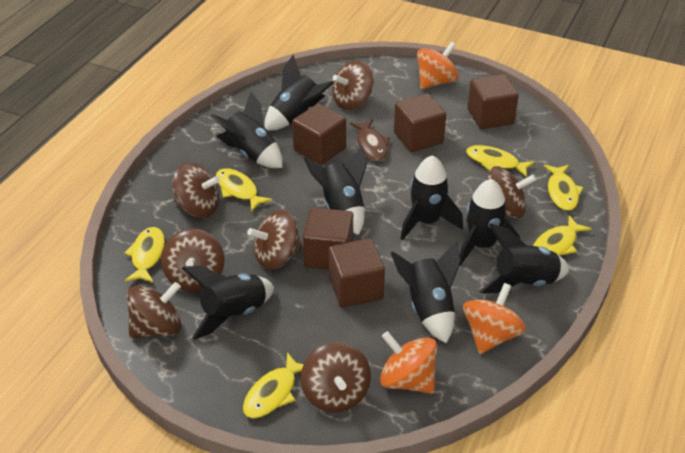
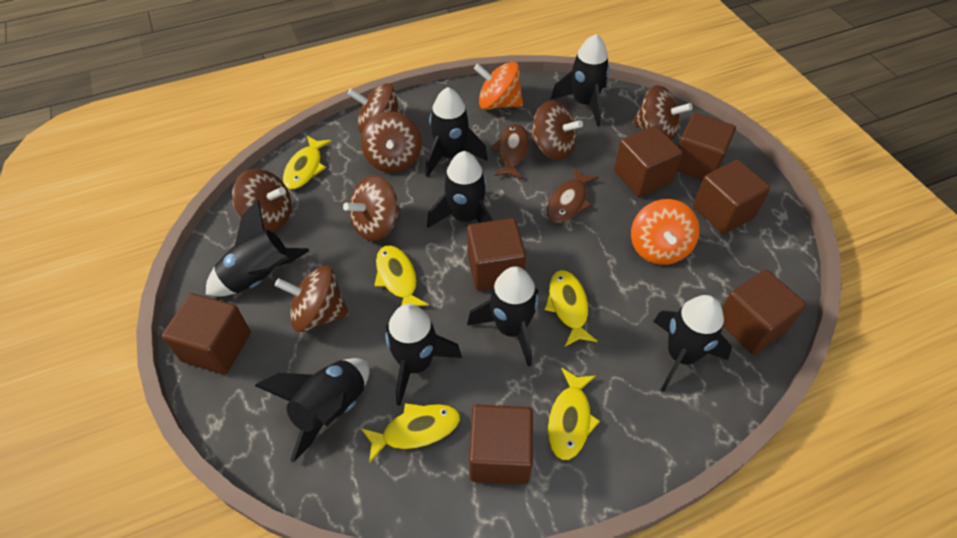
brown cube: 5 -> 7
brown fish: 1 -> 2
orange spinning top: 3 -> 2
yellow fish: 6 -> 5

